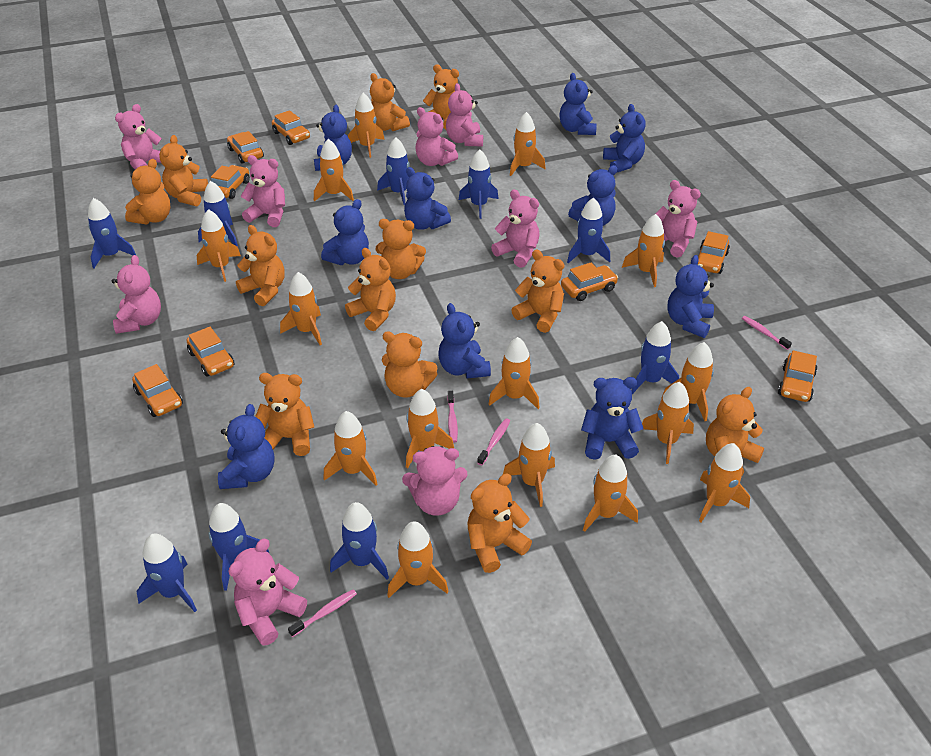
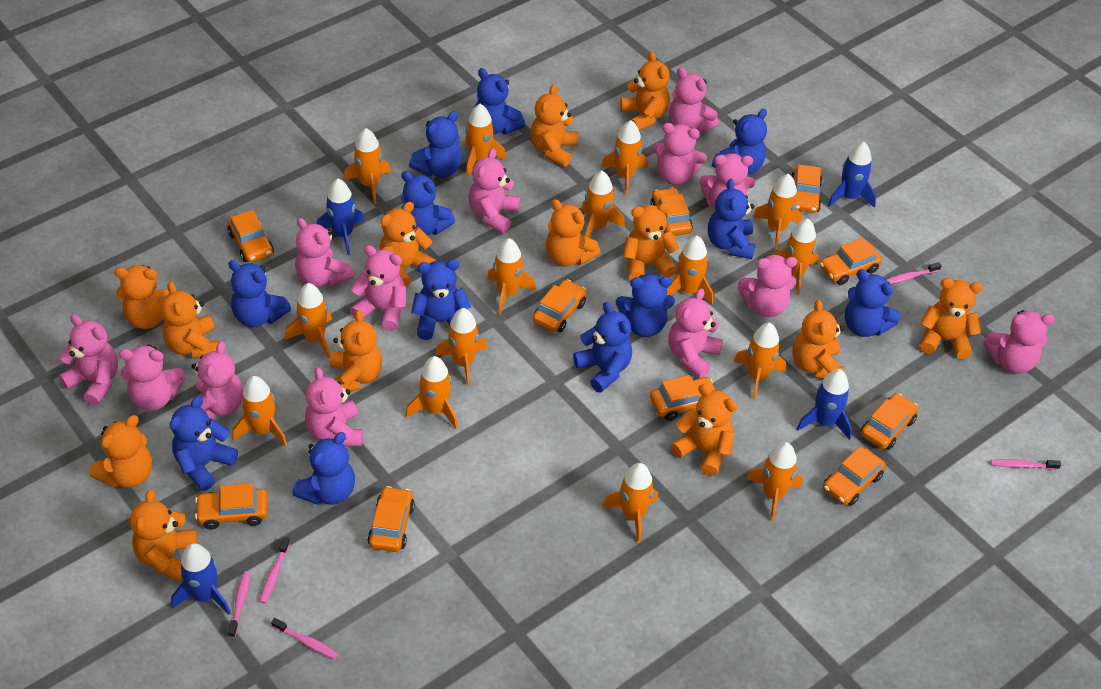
blue rocket: 9 -> 4
blue teddy bear: 10 -> 12
orange car: 8 -> 10
orange teddy bear: 12 -> 13
pink teddy bear: 9 -> 13
pink toothbrush: 4 -> 5

